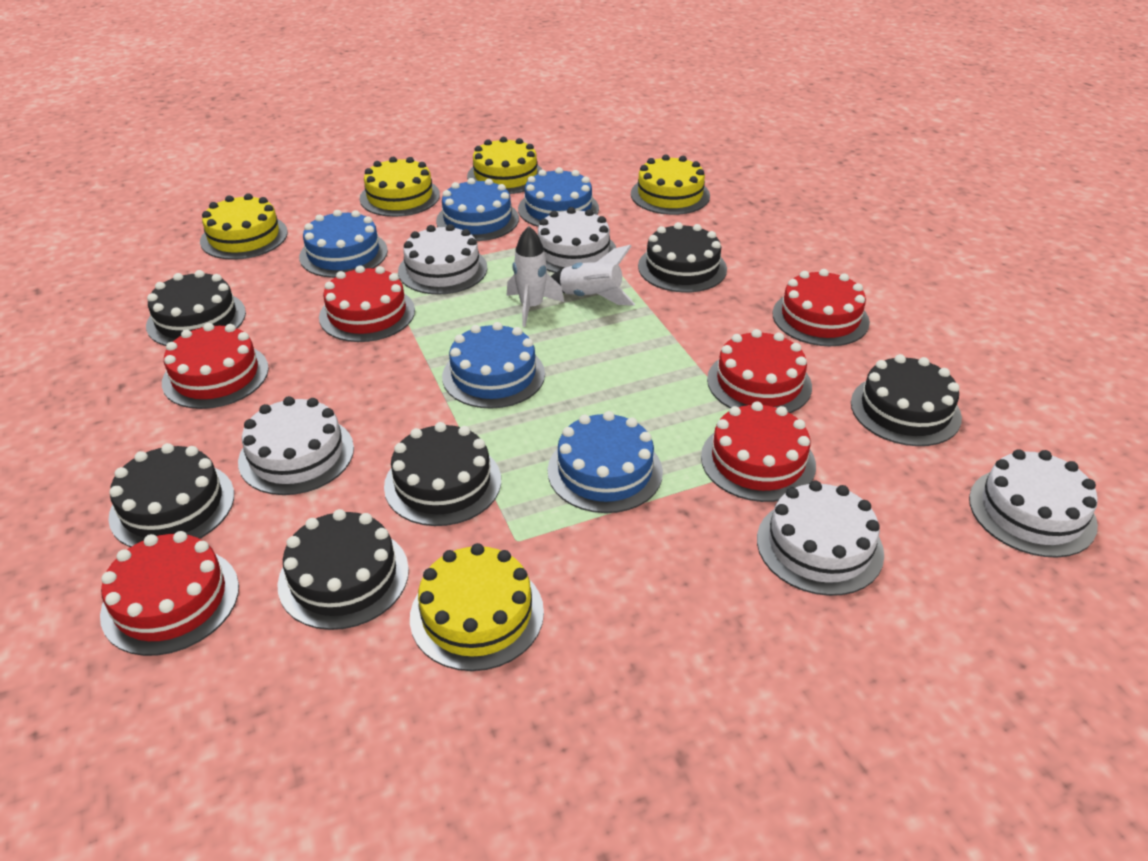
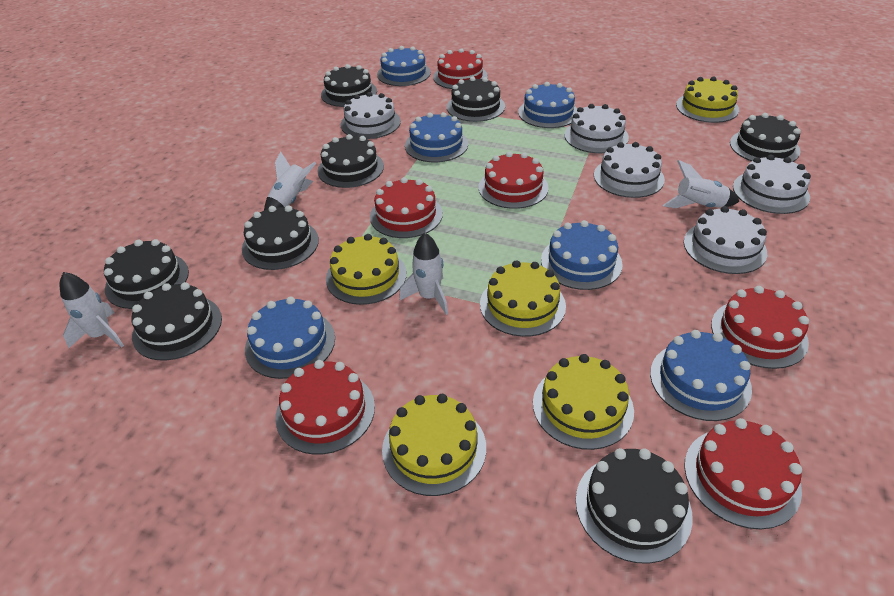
black cake: 6 -> 8
blue cake: 5 -> 6
white rocket: 2 -> 4

